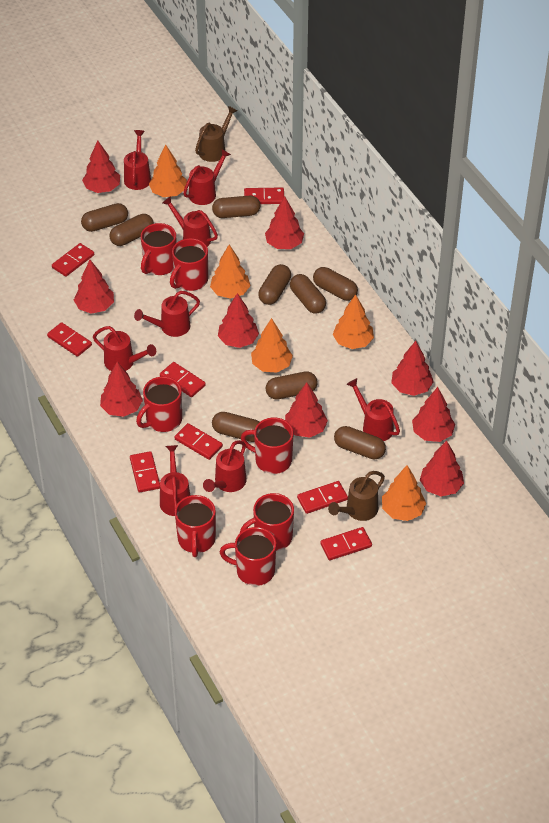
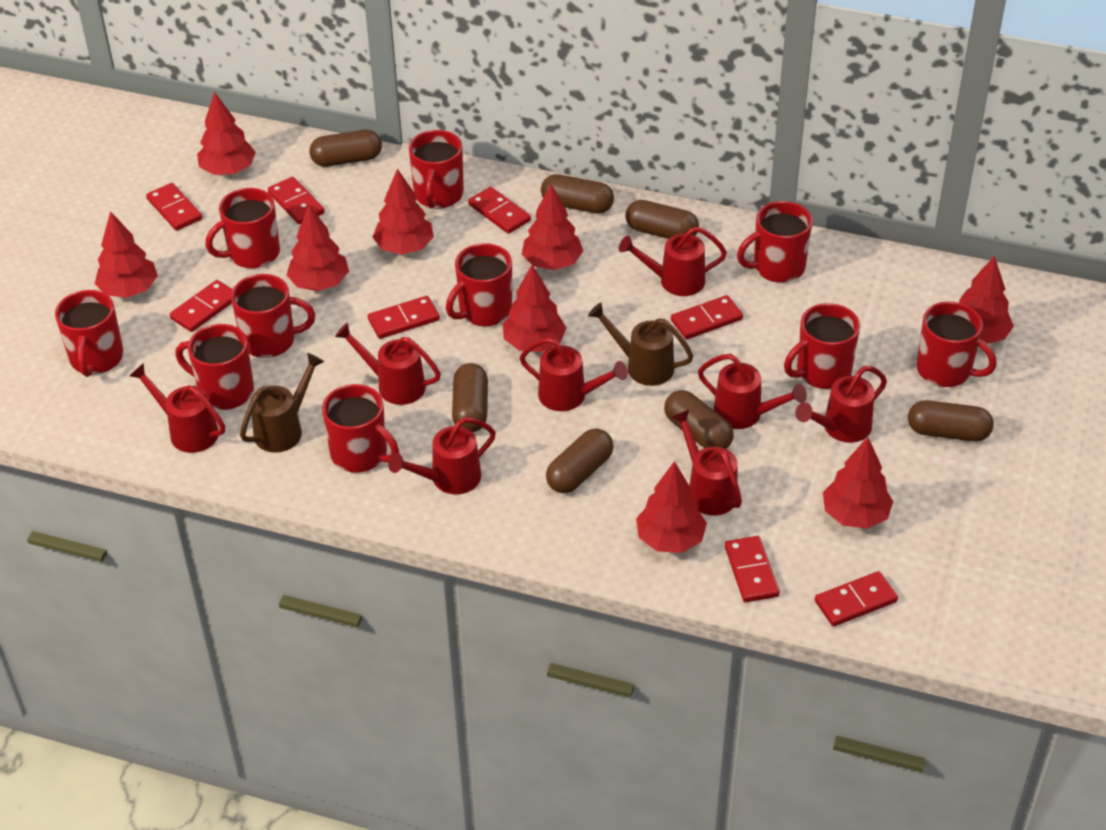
brown capsule: 9 -> 7
orange tree: 5 -> 0
red mug: 7 -> 10

